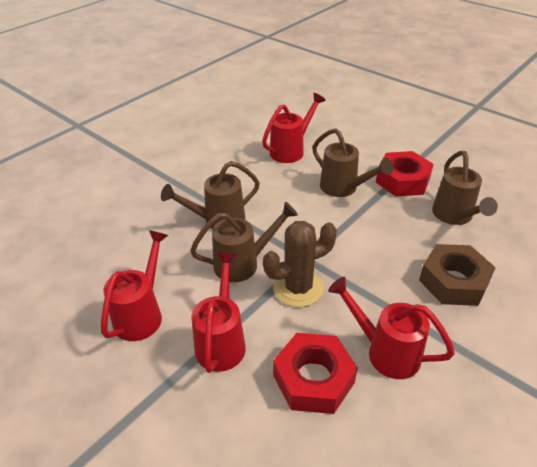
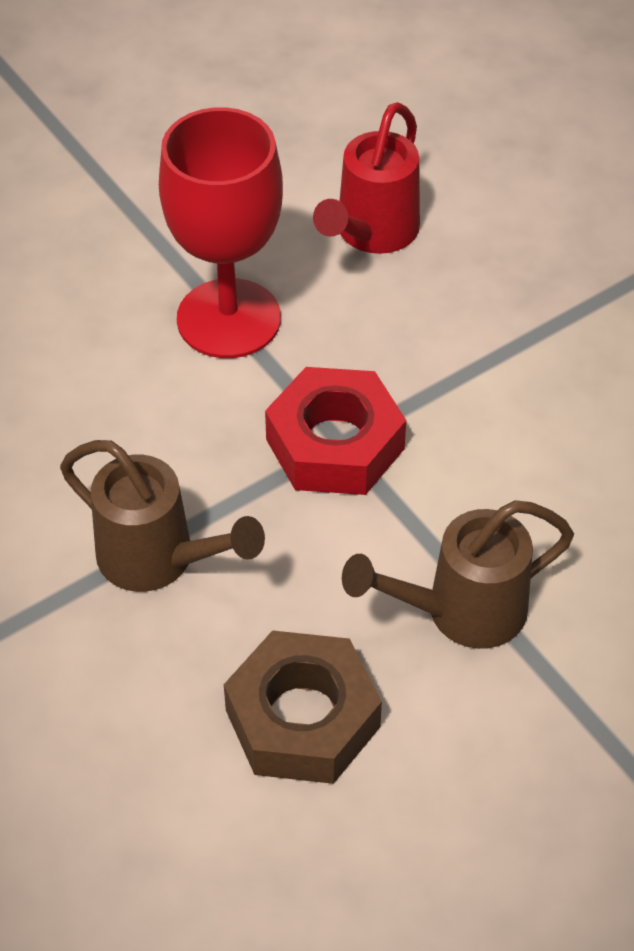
brown cactus: 1 -> 0
brown watering can: 4 -> 2
red goblet: 0 -> 1
red nut: 2 -> 1
red watering can: 4 -> 1

